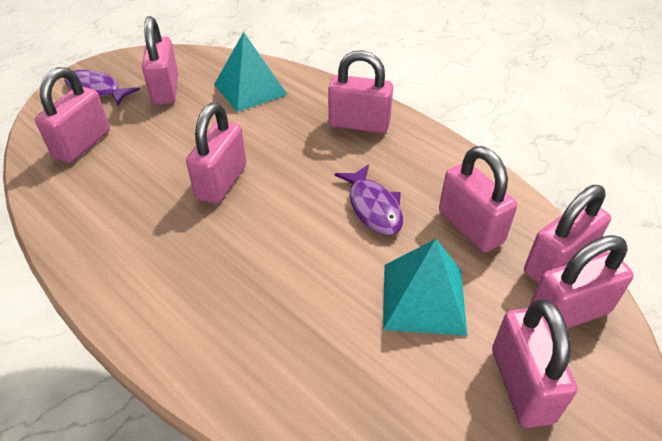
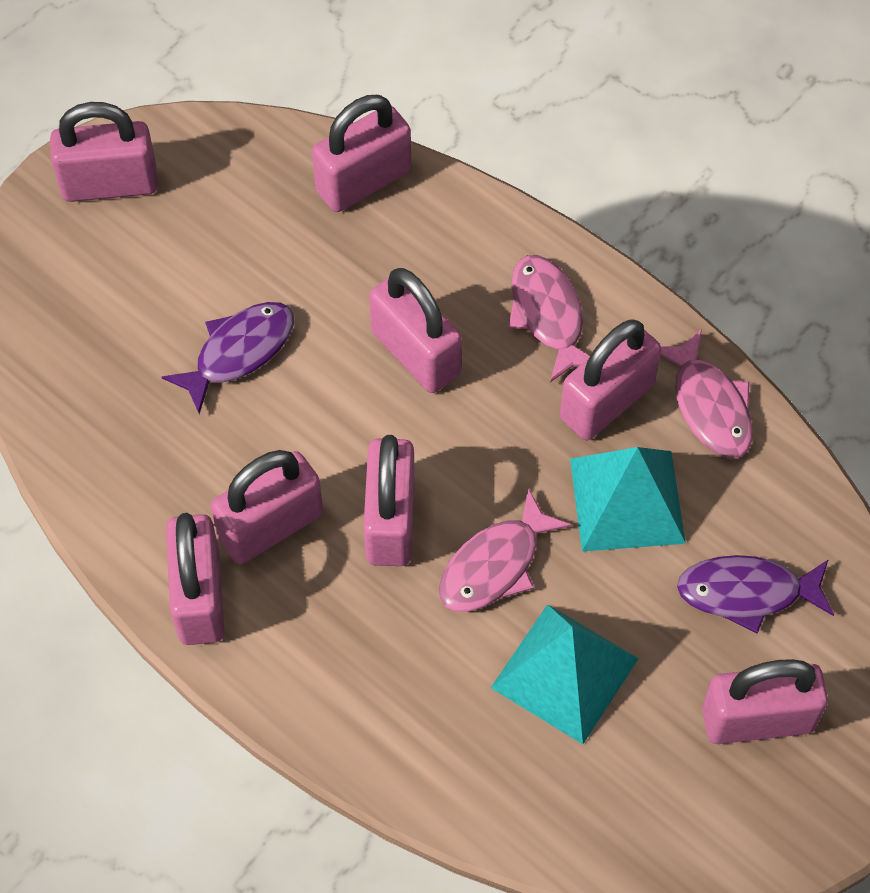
pink fish: 0 -> 3

